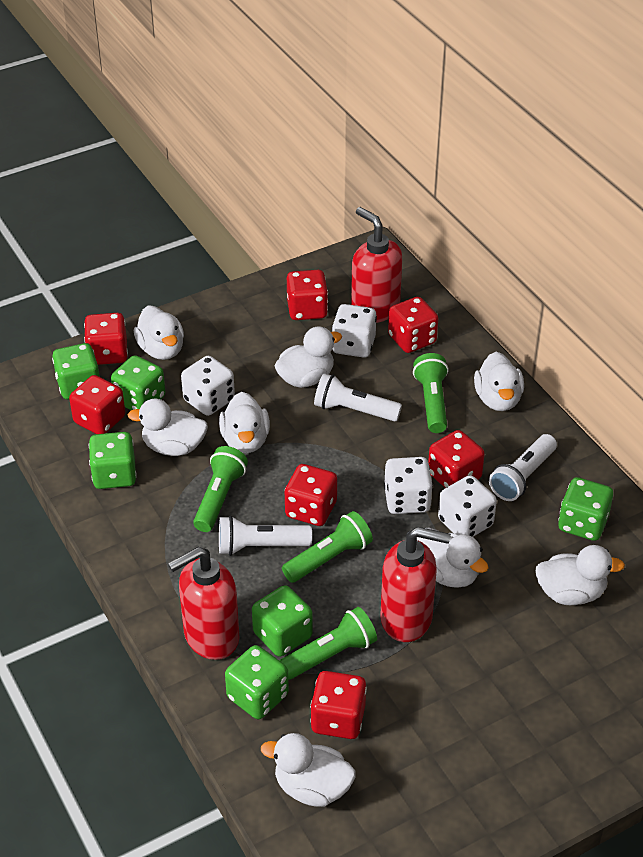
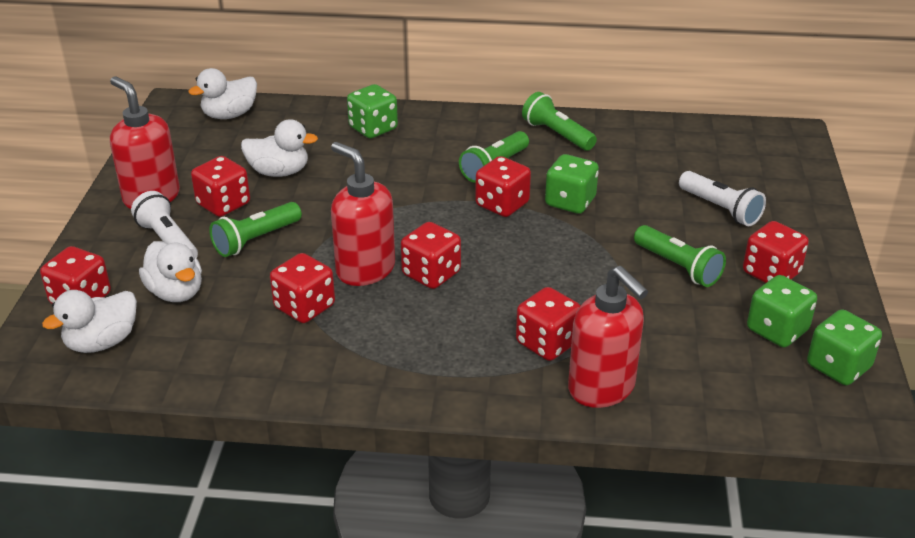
green dice: 6 -> 4
white dice: 4 -> 0
white duck: 8 -> 4
white flashlight: 3 -> 2

